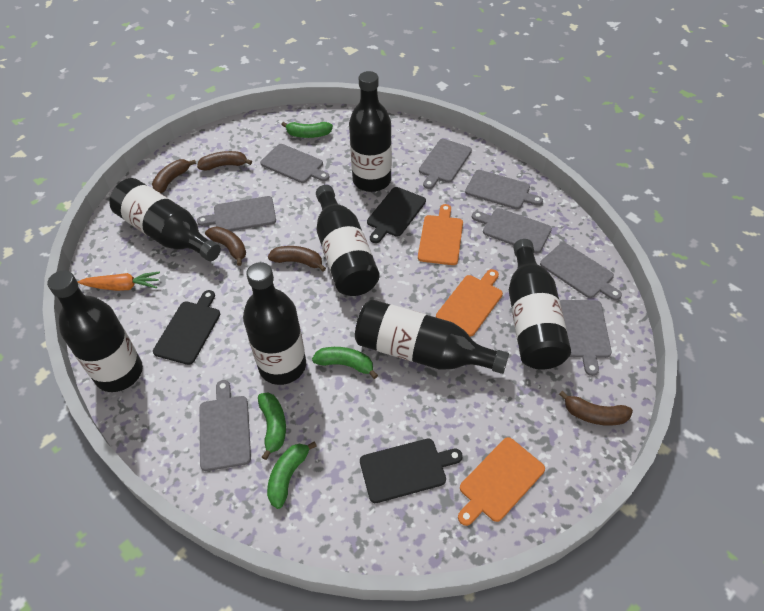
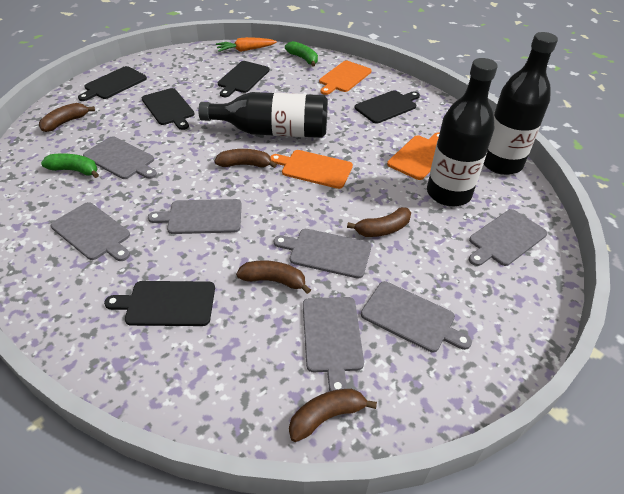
black bottle: 7 -> 3
black cutting board: 3 -> 5
green banana: 4 -> 2
grey cutting board: 8 -> 7

